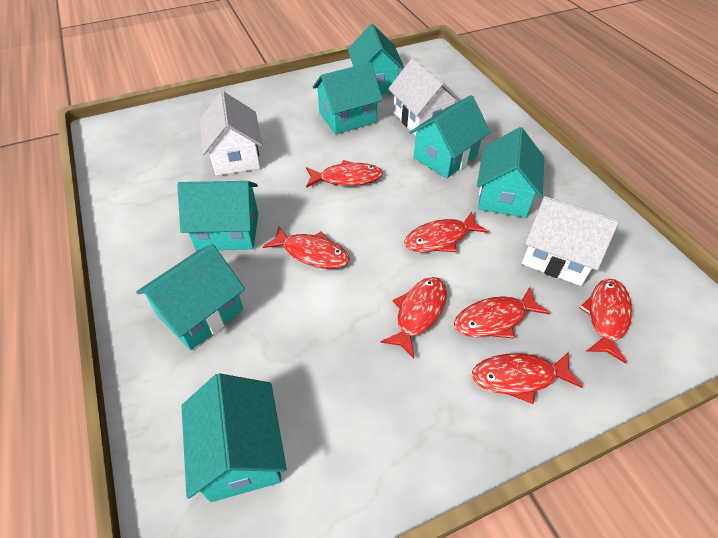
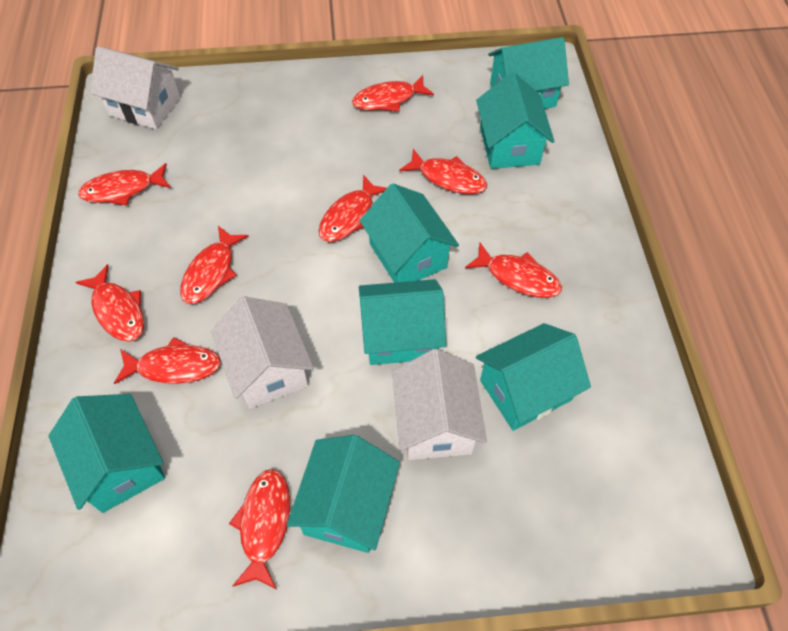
red fish: 7 -> 9

